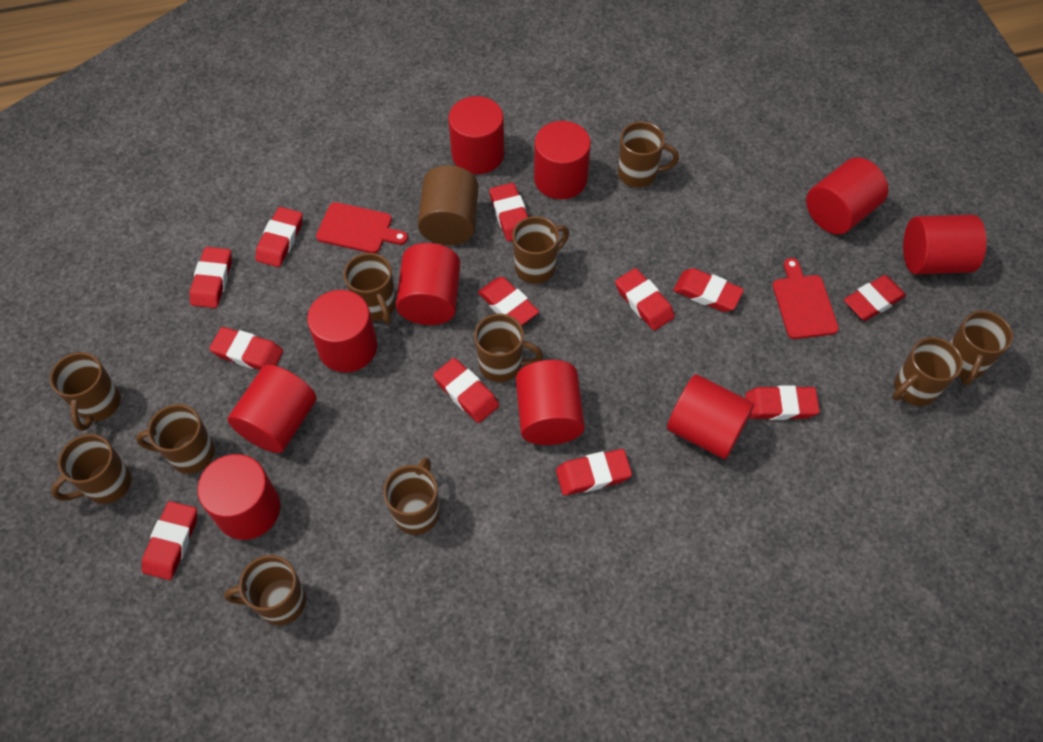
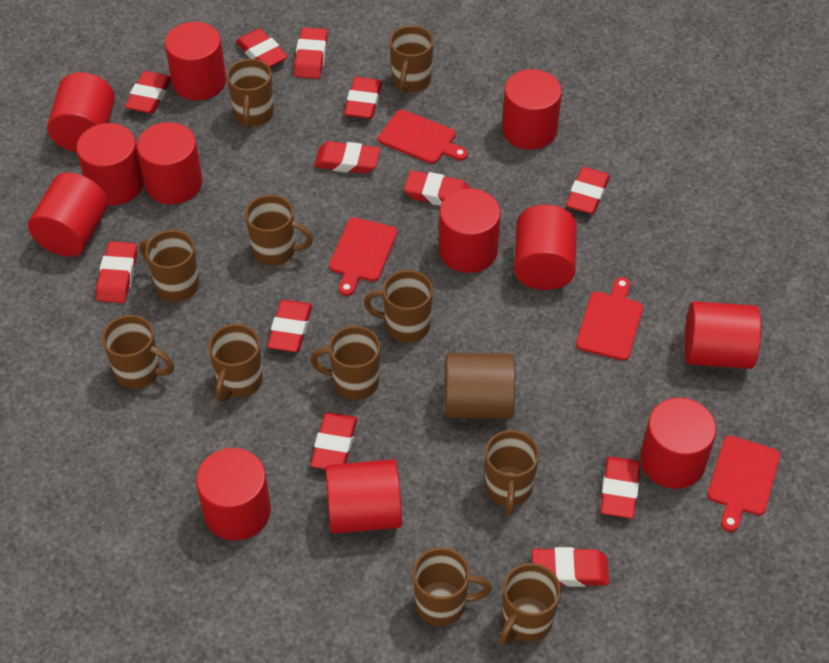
red cutting board: 2 -> 4
red cylinder: 10 -> 12

